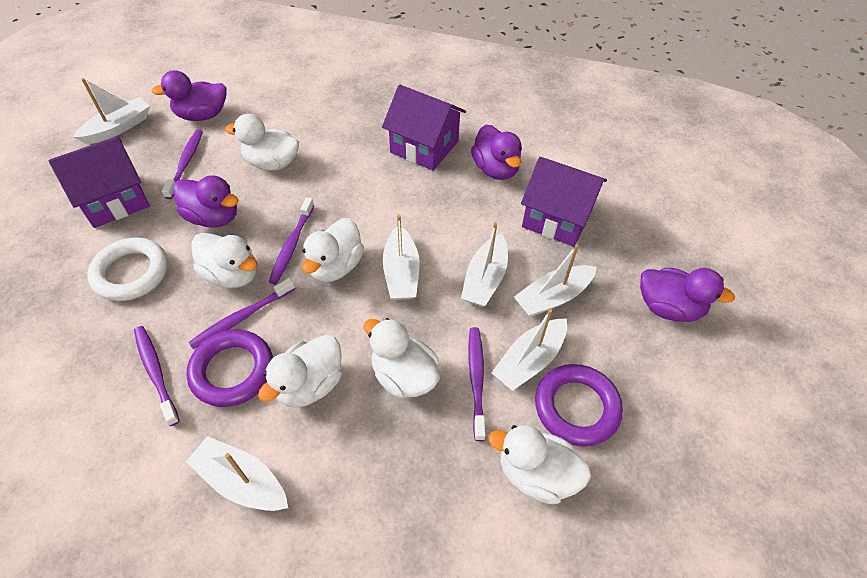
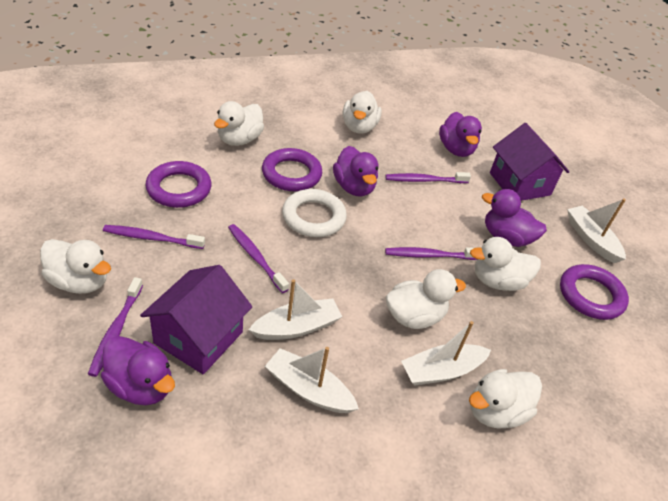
purple house: 3 -> 2
purple ring: 2 -> 3
white boat: 6 -> 4

